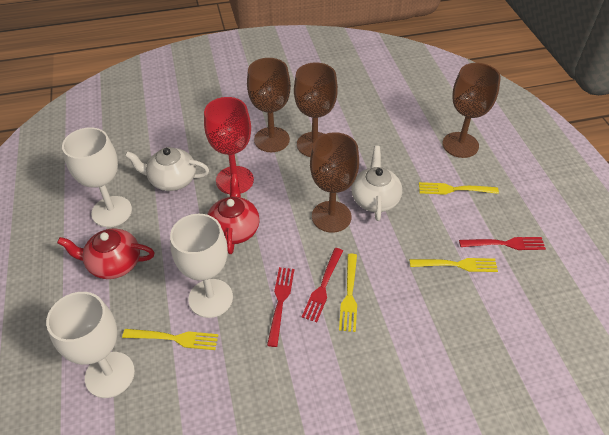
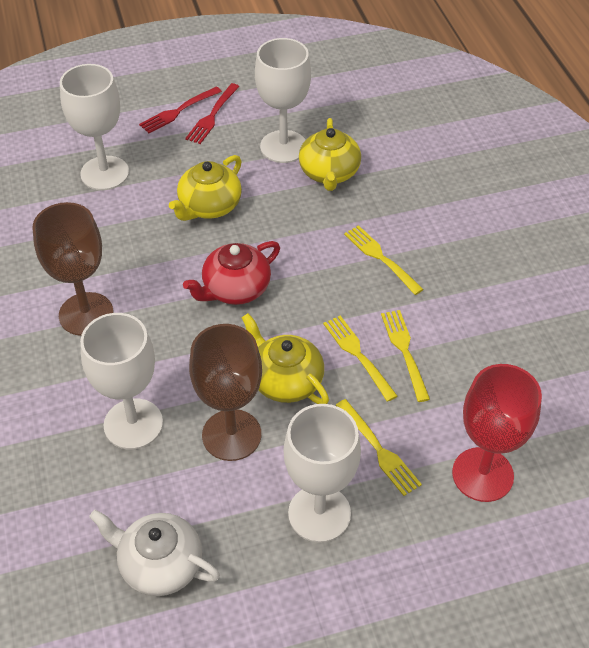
brown goblet: 4 -> 2
red fork: 3 -> 2
red teapot: 2 -> 1
white goblet: 3 -> 4
white teapot: 2 -> 1
yellow teapot: 0 -> 3

